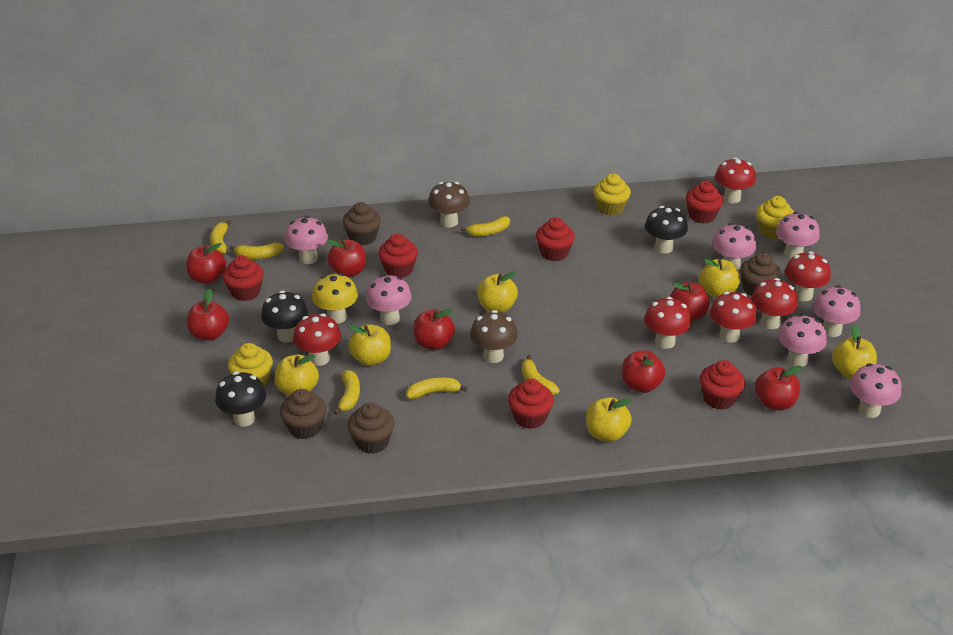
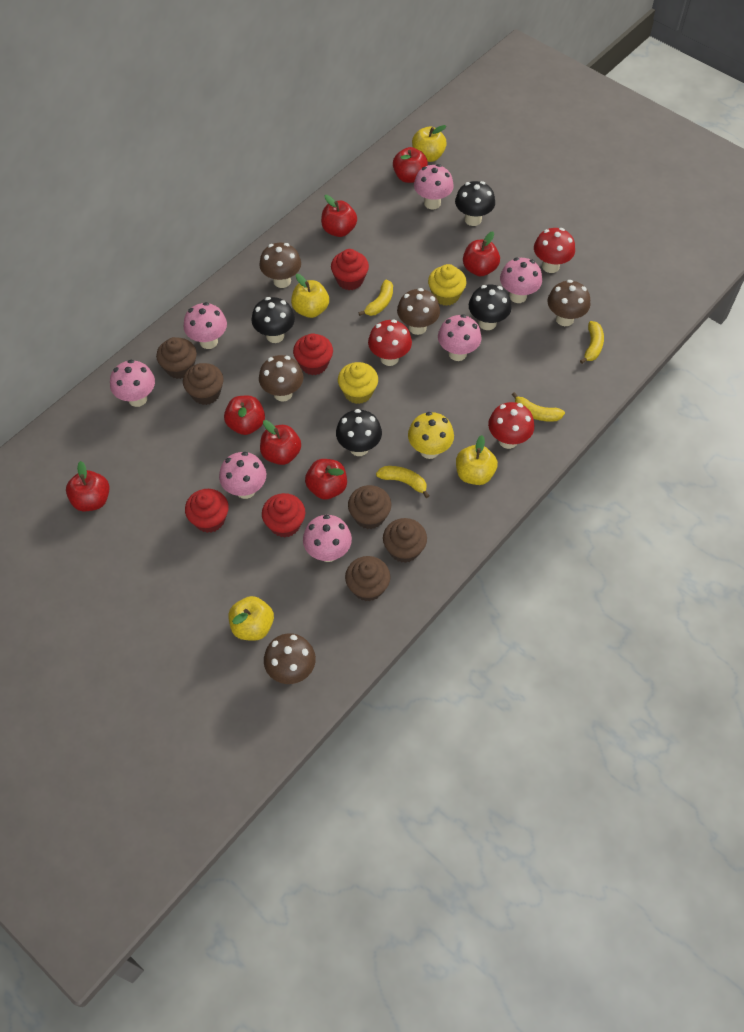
black mushroom: 3 -> 4
brown cupcake: 4 -> 5
brown mushroom: 2 -> 5
red cupcake: 6 -> 4
red mushroom: 6 -> 3
yellow apple: 6 -> 4
yellow banana: 6 -> 4
yellow cupcake: 3 -> 2

